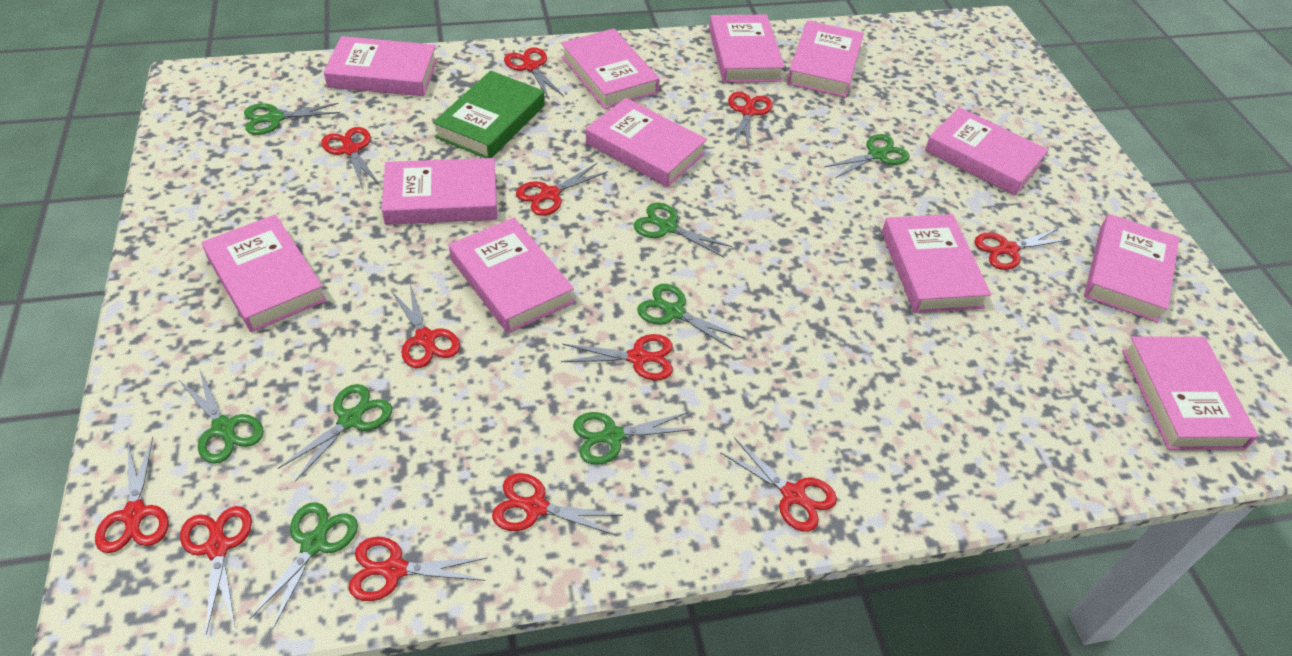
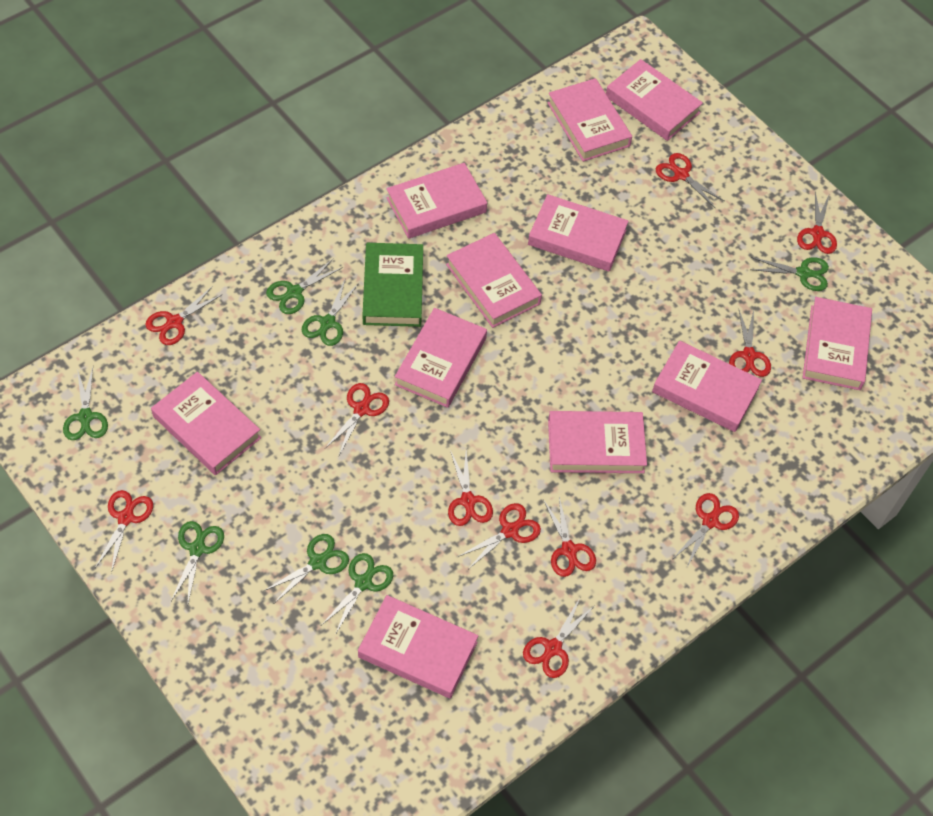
green scissors: 8 -> 7
pink book: 12 -> 11
red scissors: 12 -> 11

